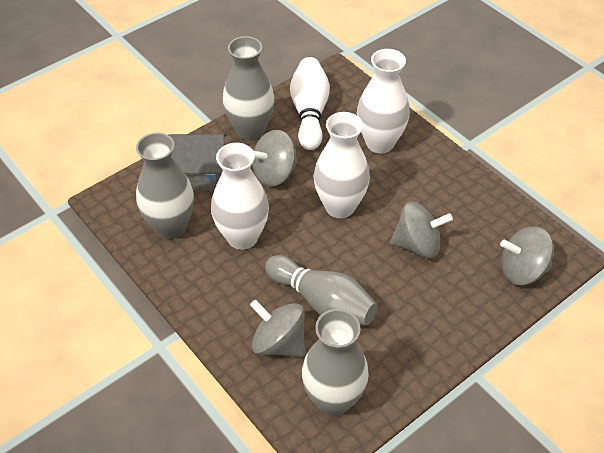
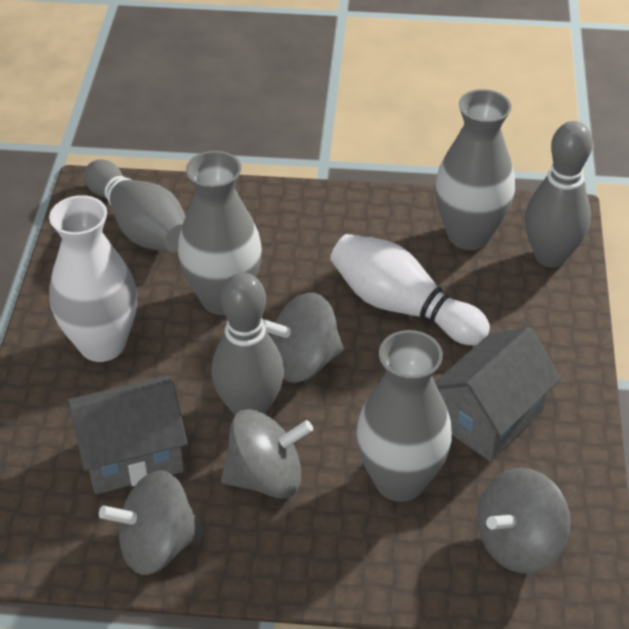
grey bowling pin: 1 -> 3
grey house: 1 -> 2
white vase: 3 -> 1

